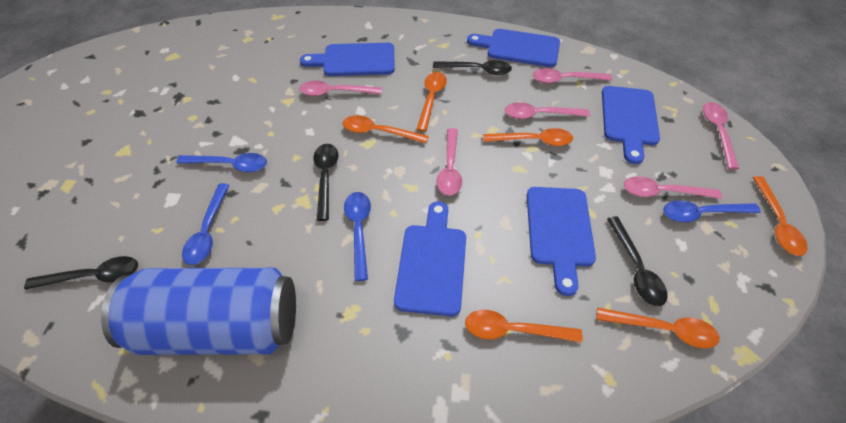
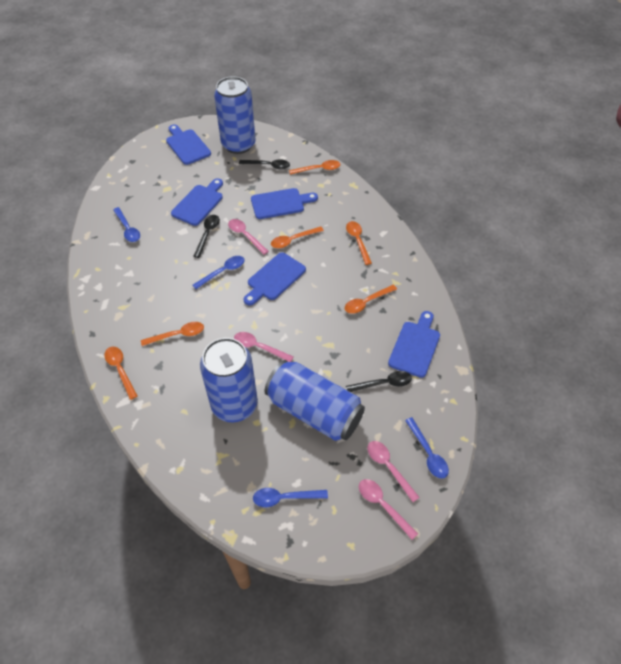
black spoon: 4 -> 3
blue can: 1 -> 3
pink spoon: 6 -> 4

